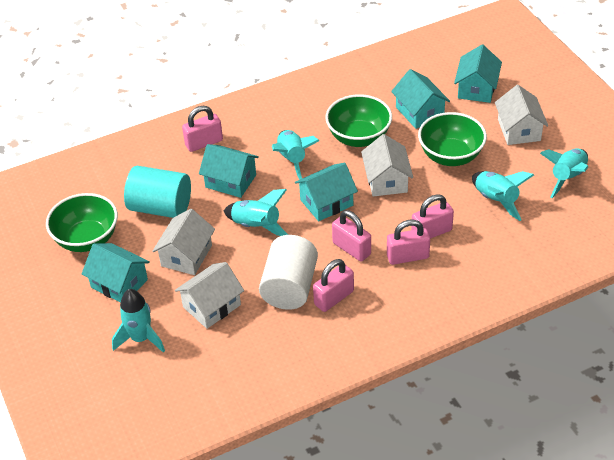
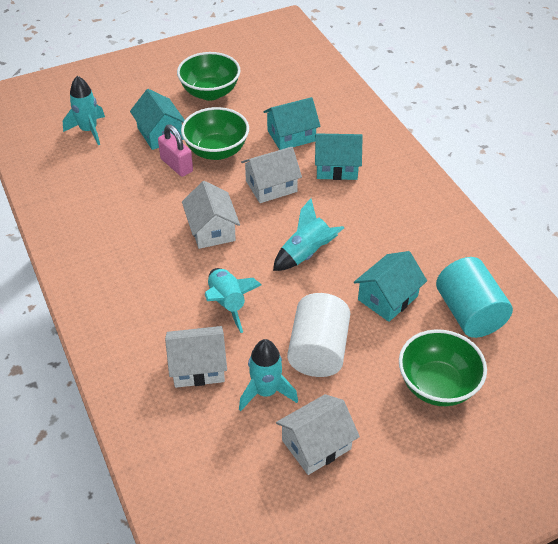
pink padlock: 5 -> 1
turquoise house: 5 -> 4
turquoise rocket: 5 -> 4

